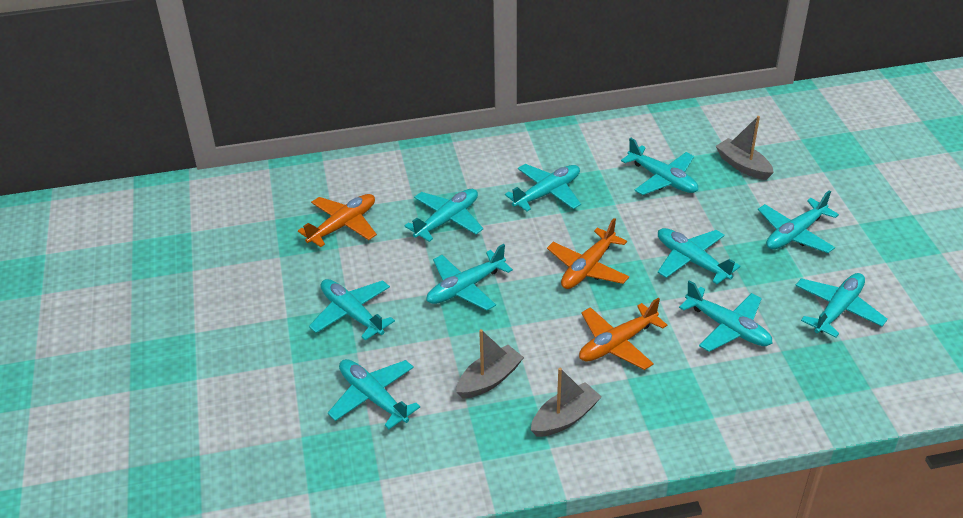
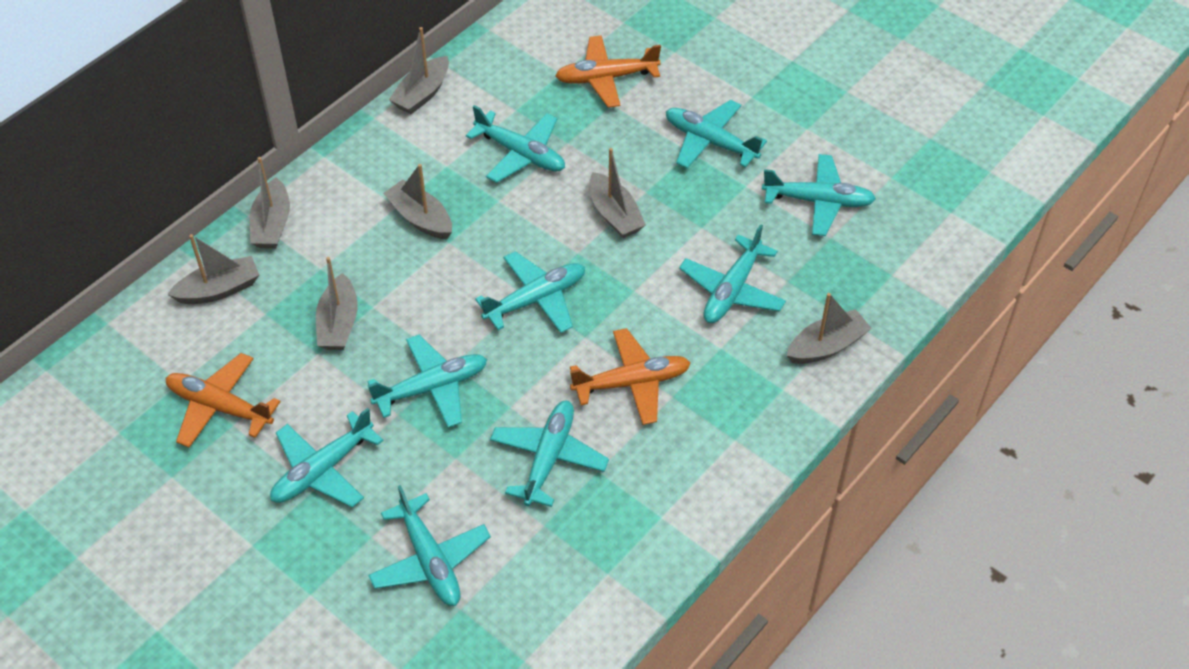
grey boat: 3 -> 7
turquoise plane: 10 -> 9

